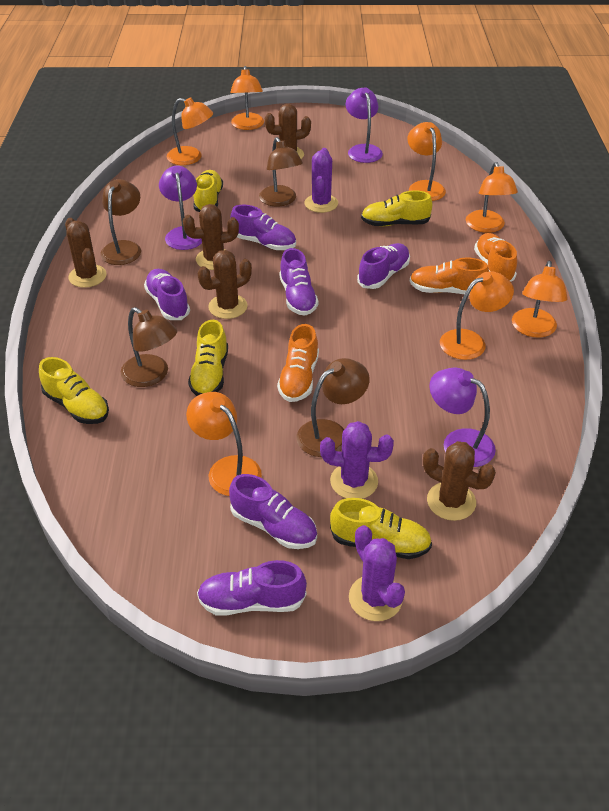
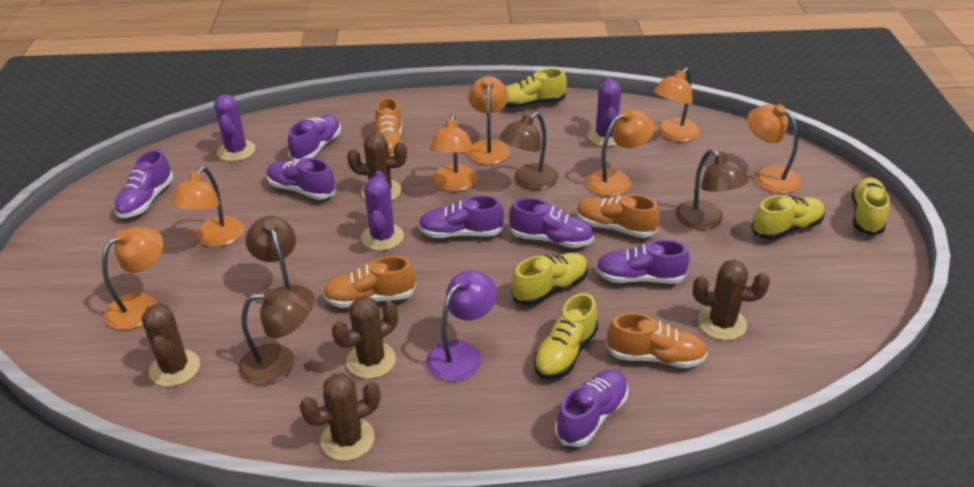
orange shoe: 3 -> 4
purple lamp: 3 -> 1
purple shoe: 6 -> 7

